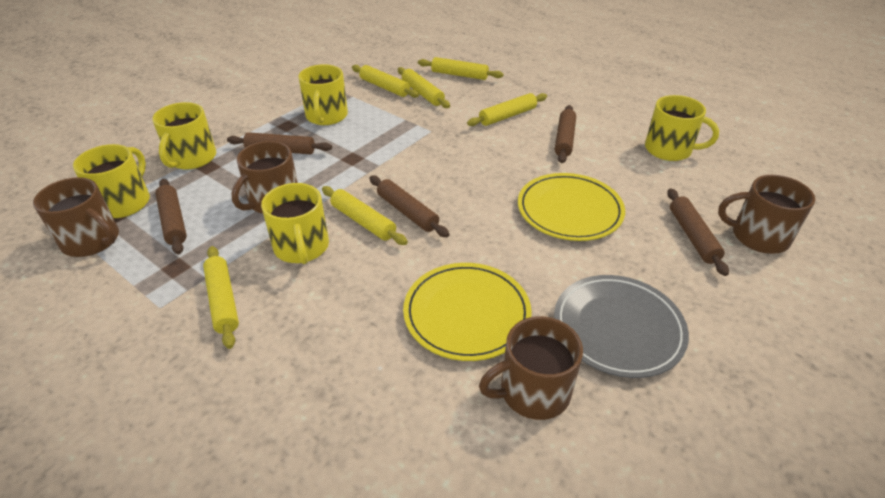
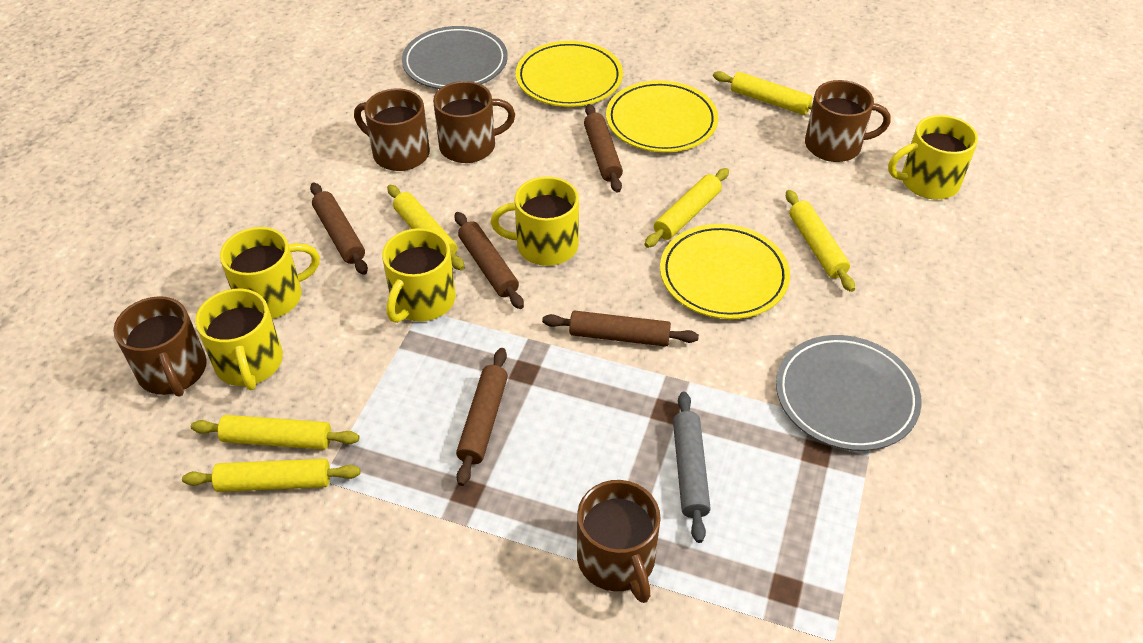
brown mug: 4 -> 5
grey plate: 1 -> 2
grey rolling pin: 0 -> 1
yellow plate: 2 -> 3

